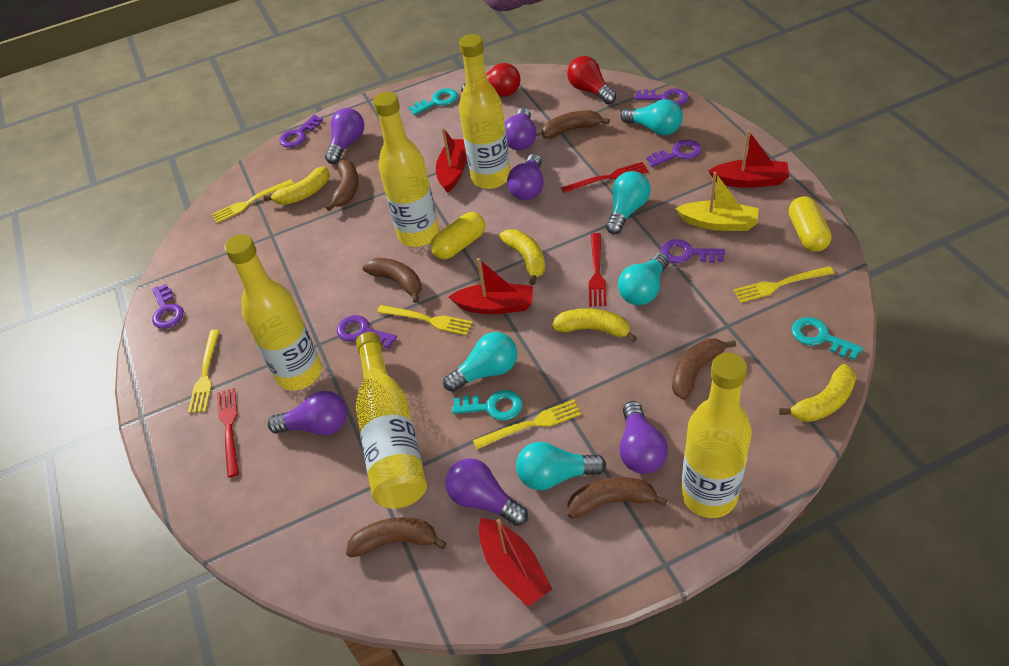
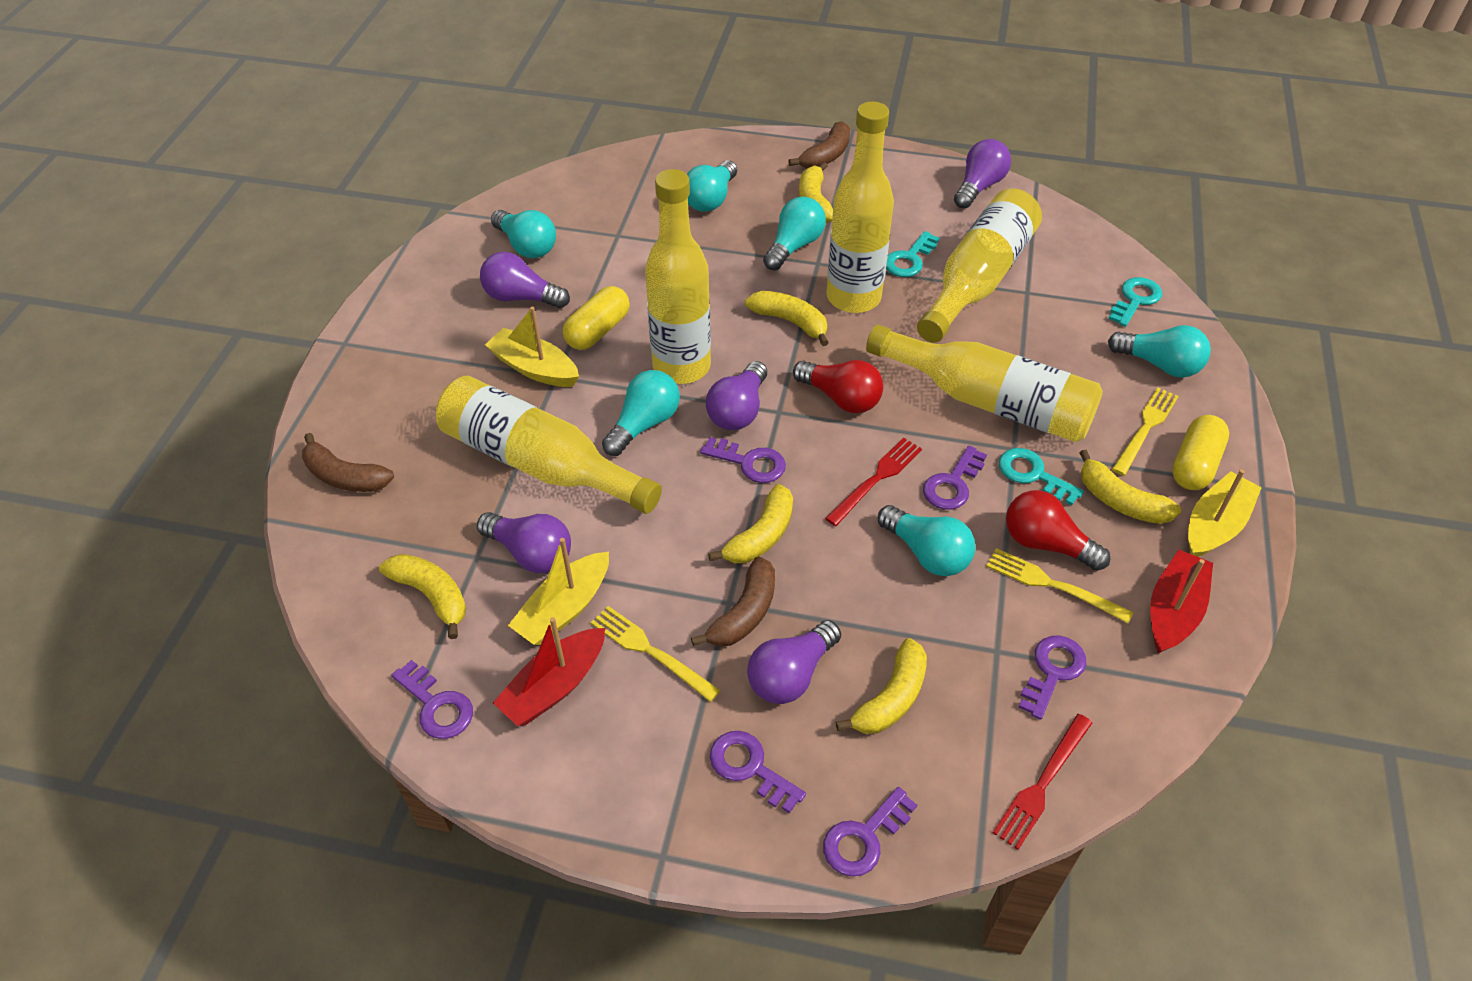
brown banana: 6 -> 3
purple light bulb: 6 -> 5
red boat: 4 -> 2
red fork: 3 -> 2
turquoise light bulb: 5 -> 6
yellow banana: 4 -> 6
yellow boat: 1 -> 3
yellow fork: 5 -> 3

